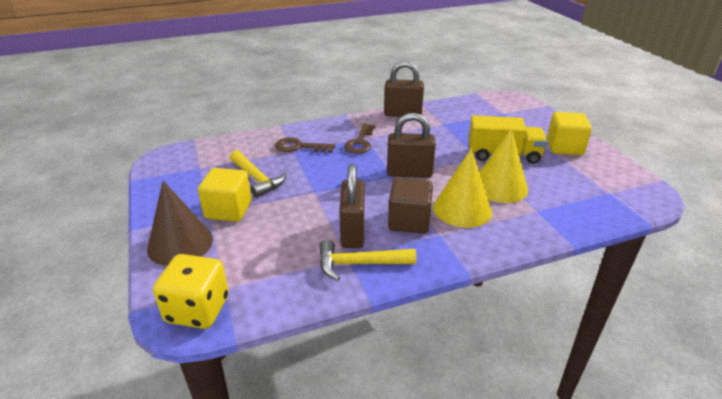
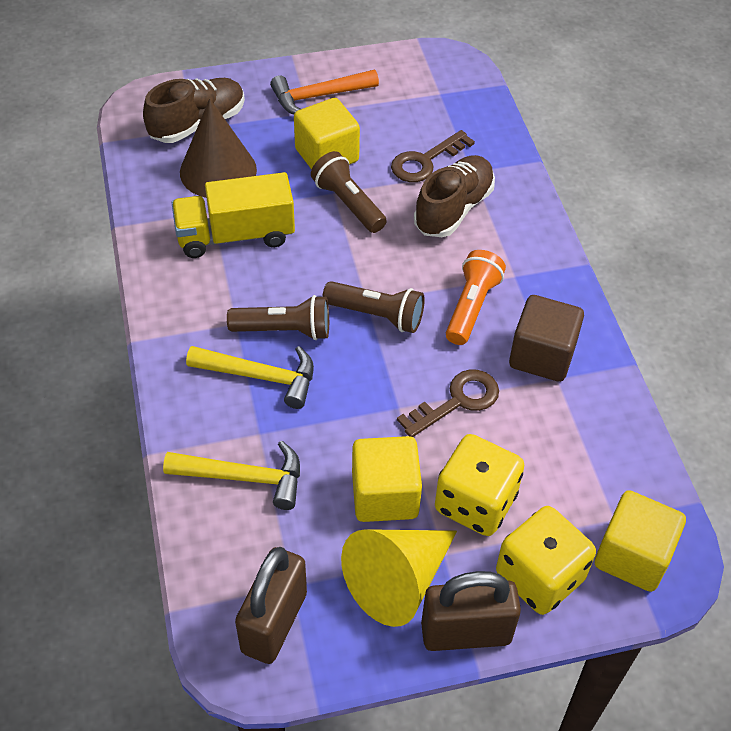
brown flashlight: 0 -> 3
brown padlock: 3 -> 2
brown shoe: 0 -> 2
orange flashlight: 0 -> 1
orange hammer: 0 -> 1
yellow cone: 2 -> 1
yellow cube: 2 -> 3
yellow dice: 1 -> 2

